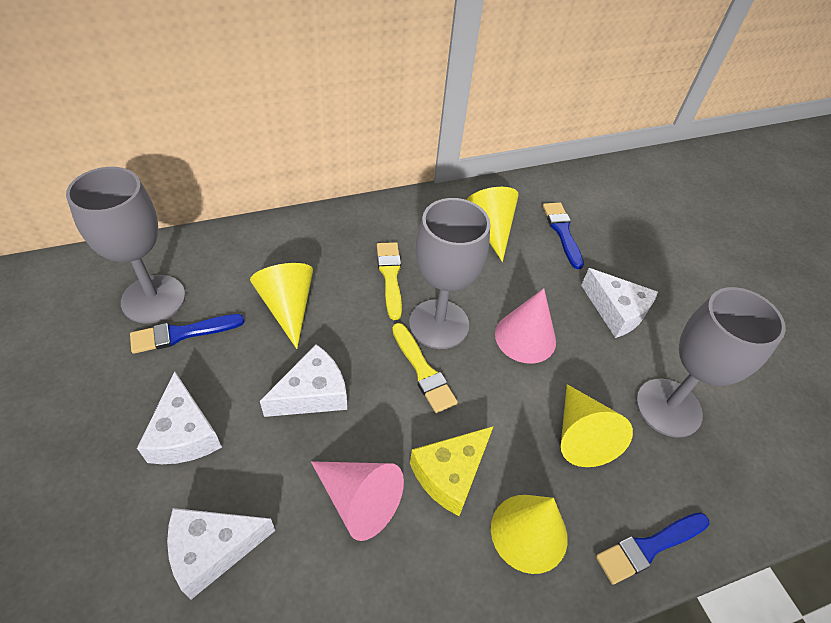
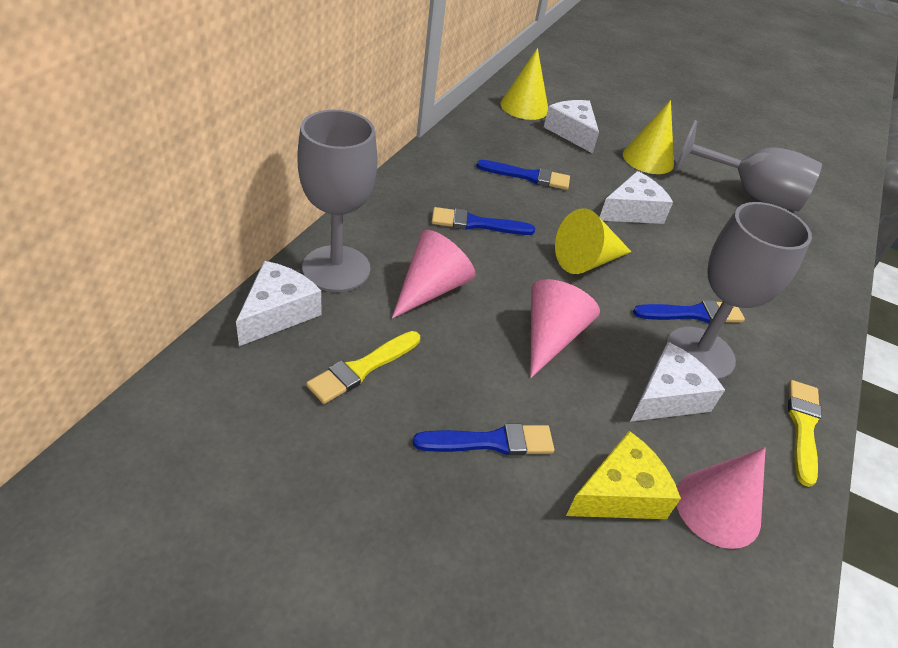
blue brush: 3 -> 4
pink cone: 2 -> 3
yellow cone: 4 -> 3

